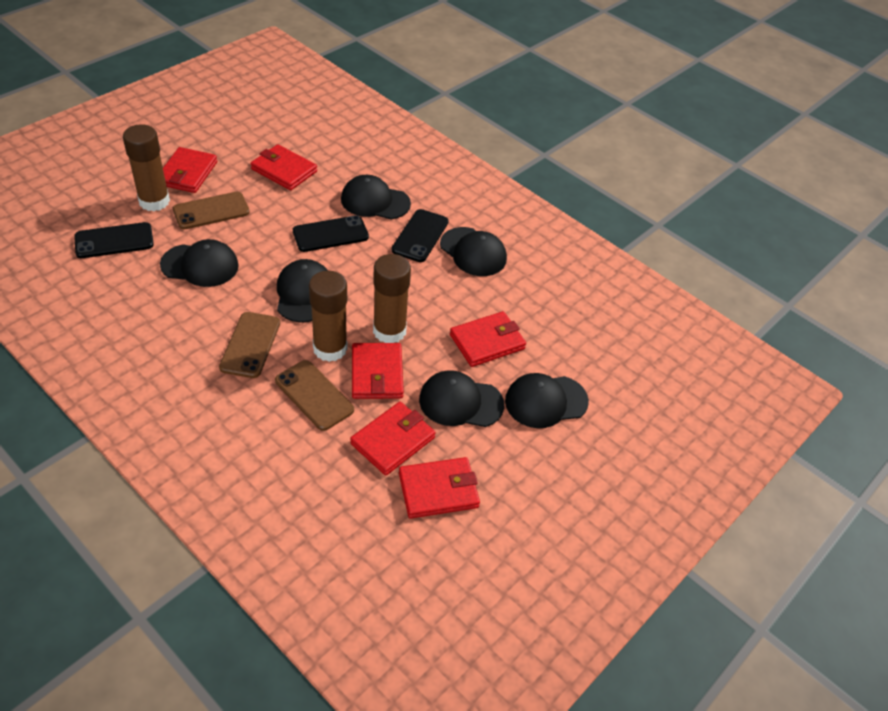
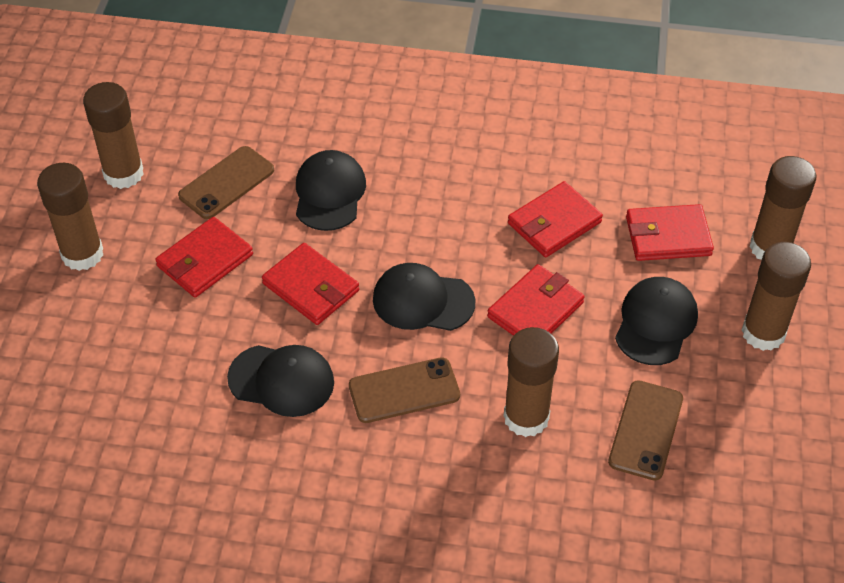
black cap: 6 -> 4
black phone: 3 -> 0
brown glue stick: 3 -> 5
red wallet: 6 -> 5

